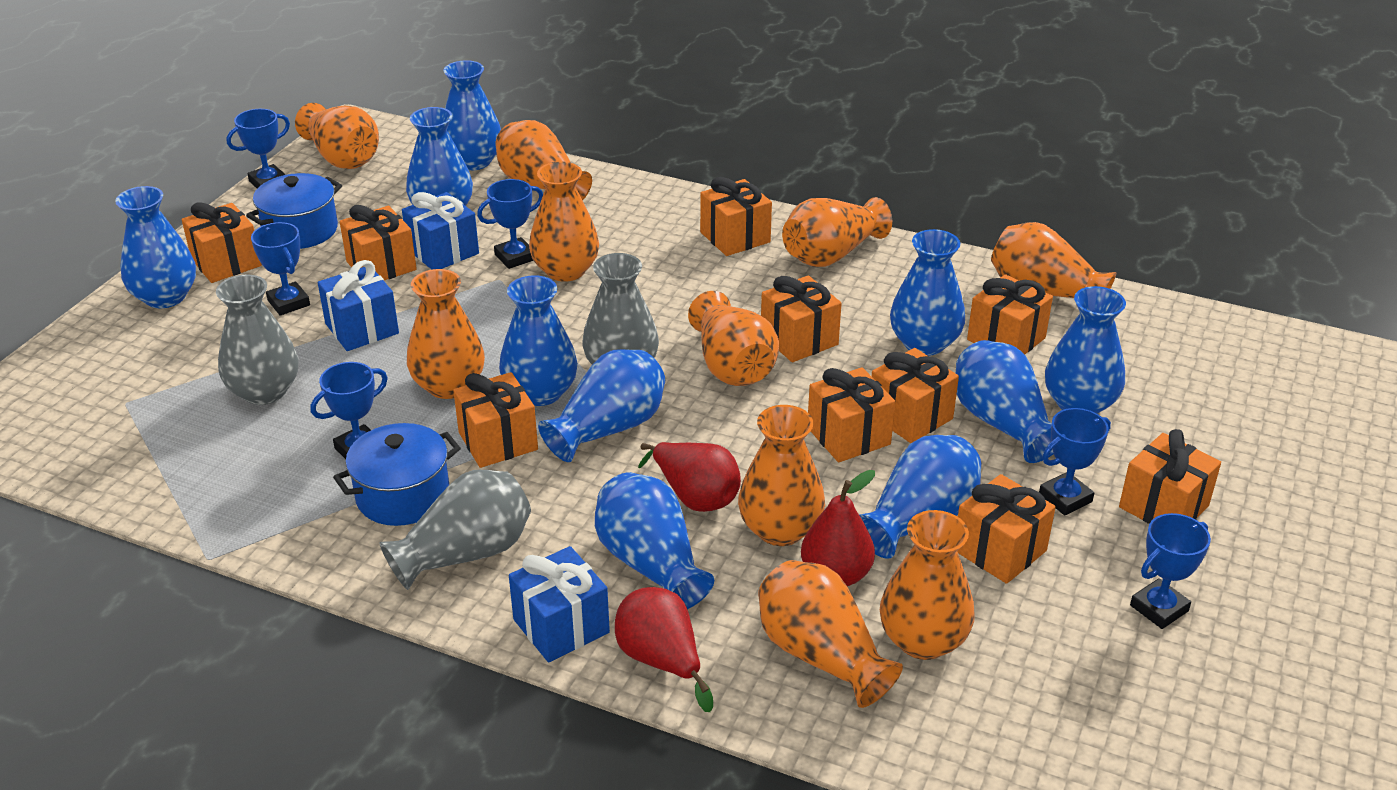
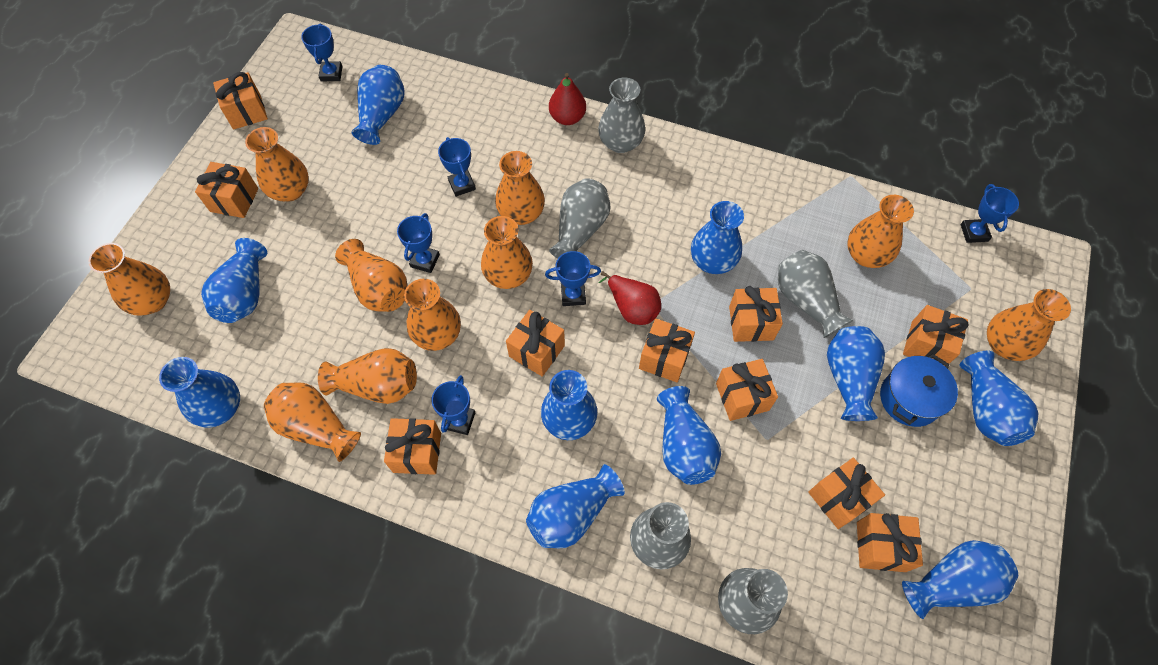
blue gift: 3 -> 0
blue pot: 2 -> 1
grey vase: 3 -> 5
red pear: 3 -> 2

